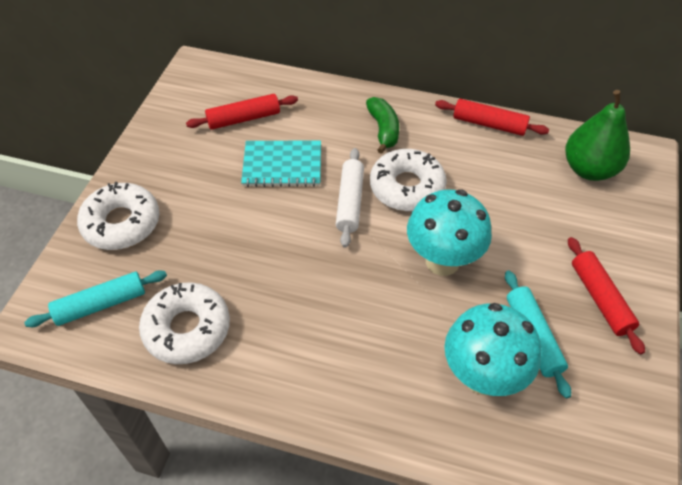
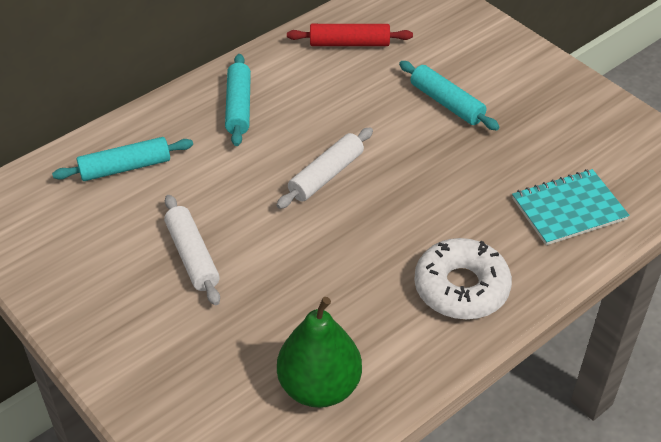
green banana: 1 -> 0
red rolling pin: 3 -> 1
turquoise mushroom: 2 -> 0
turquoise rolling pin: 2 -> 3
white donut: 3 -> 1
white rolling pin: 1 -> 2

